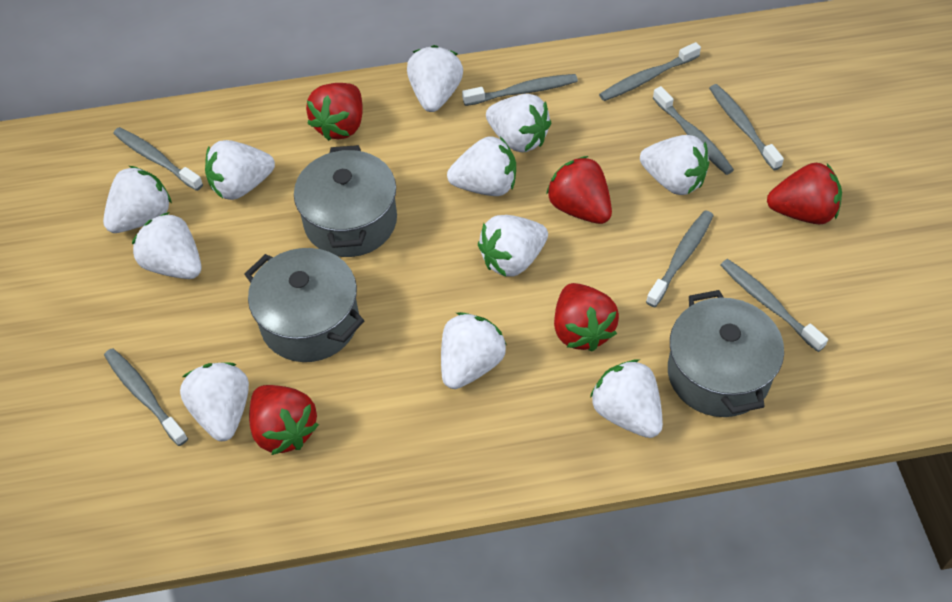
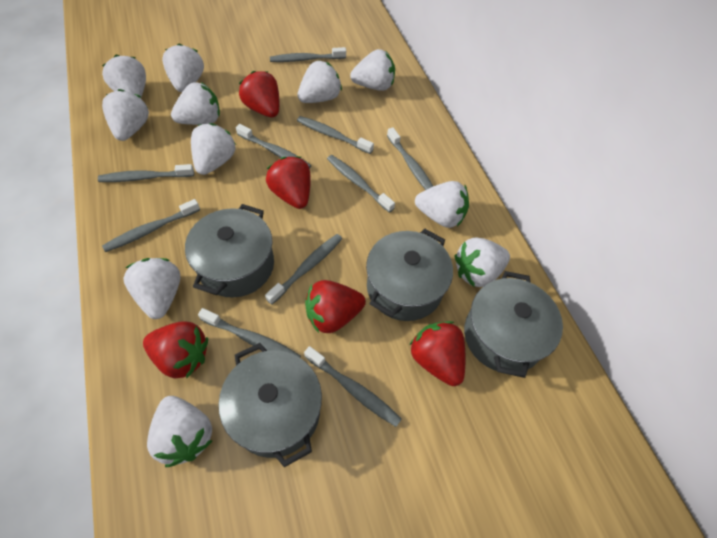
grey pot: 3 -> 4
grey toothbrush: 8 -> 10

